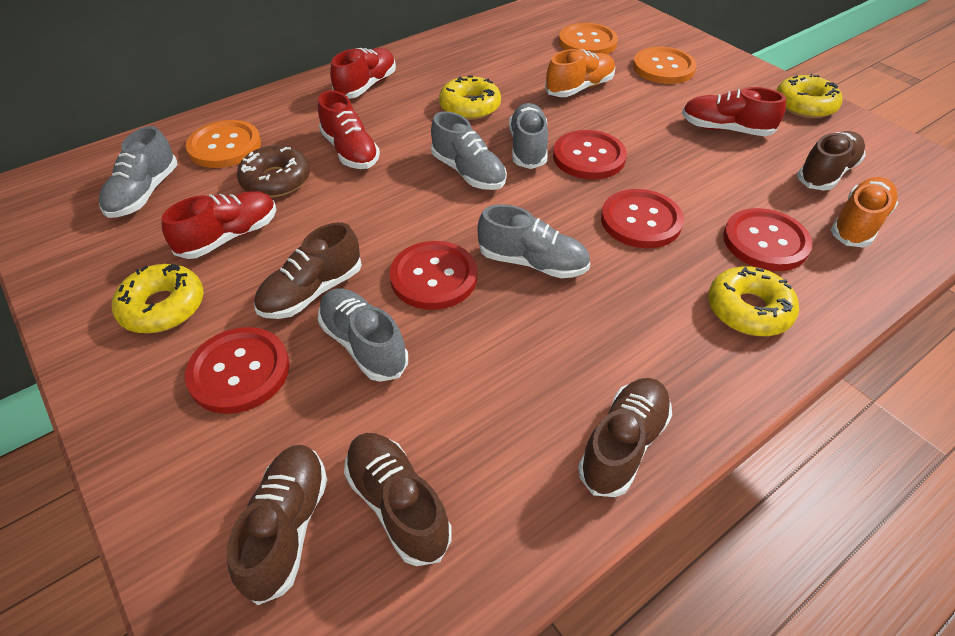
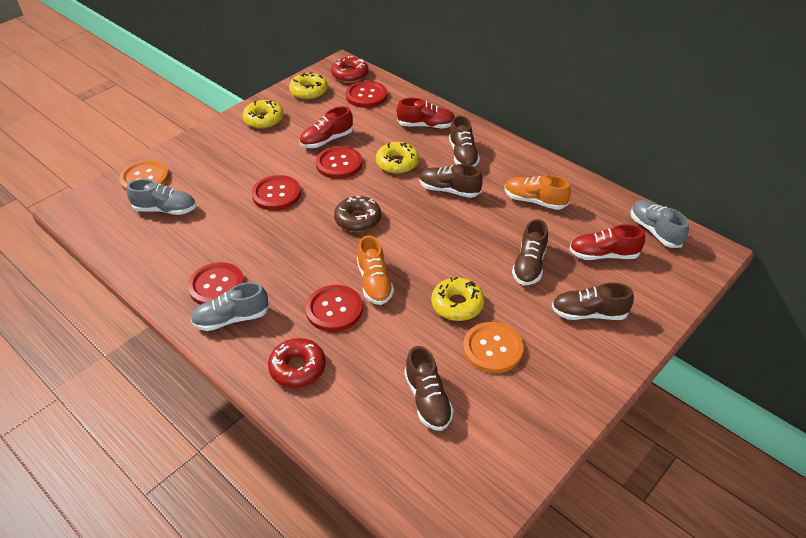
grey shoe: 5 -> 3
orange button: 3 -> 2
red donut: 0 -> 2
red shoe: 4 -> 3

